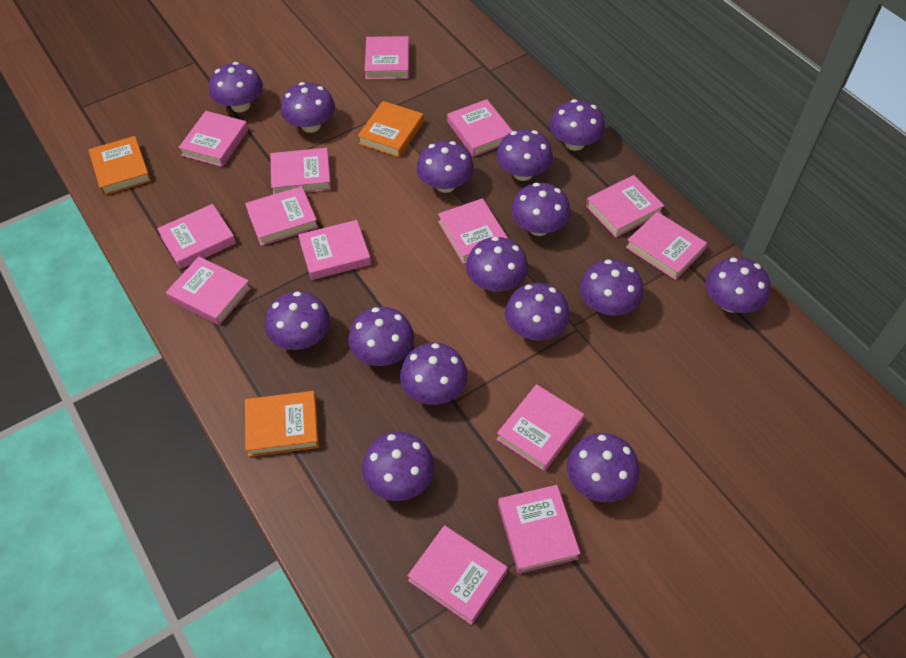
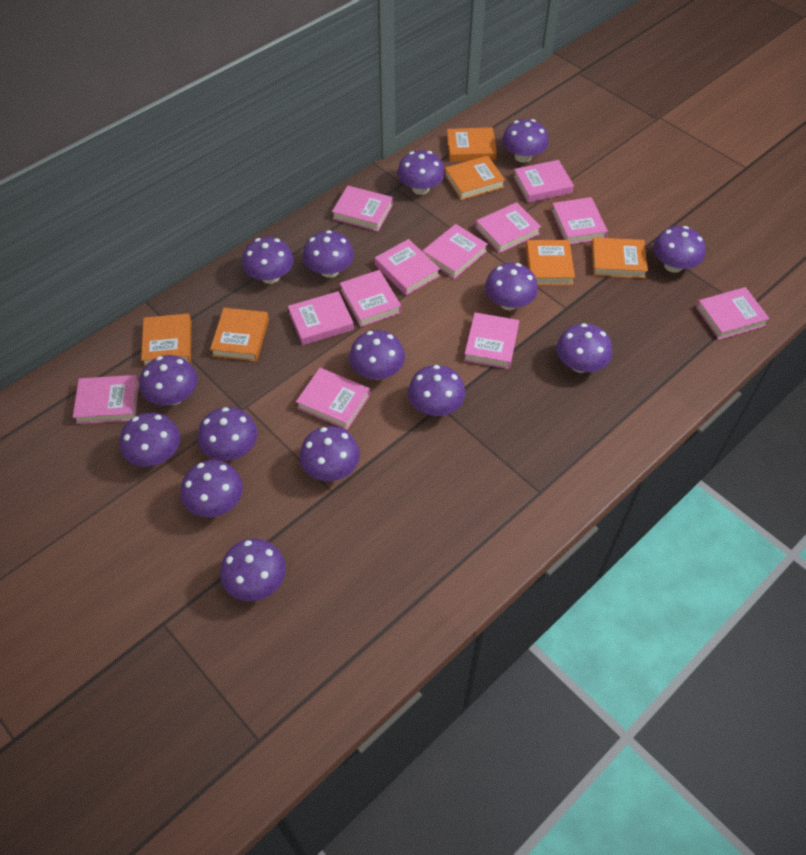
orange book: 3 -> 6
pink book: 14 -> 12

